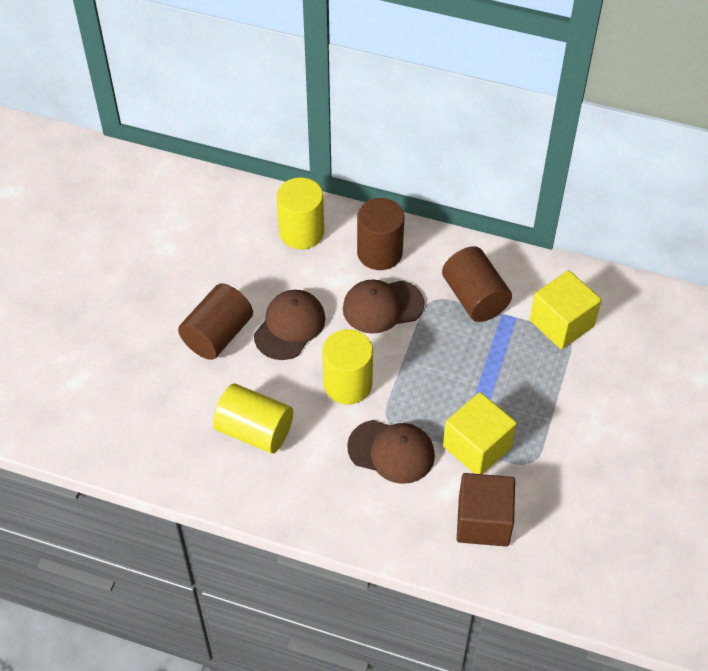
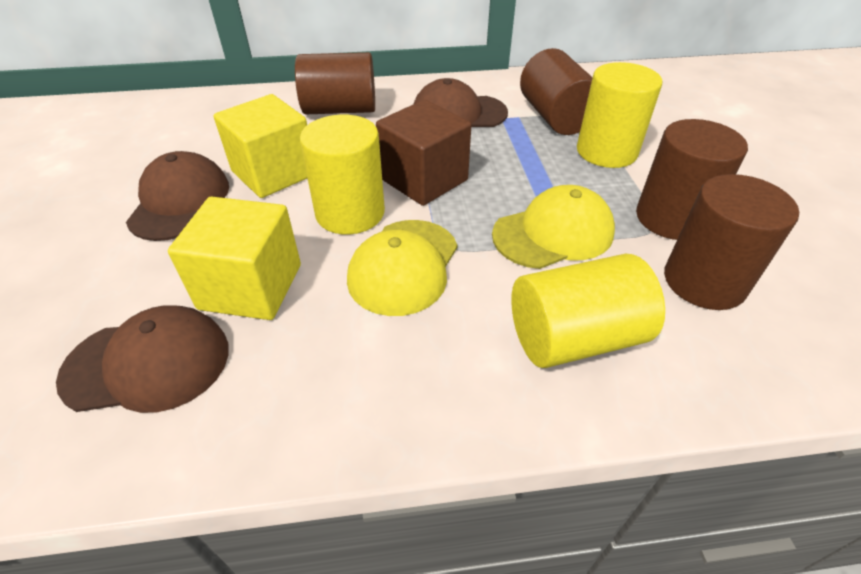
brown cylinder: 3 -> 4
yellow cap: 0 -> 2

